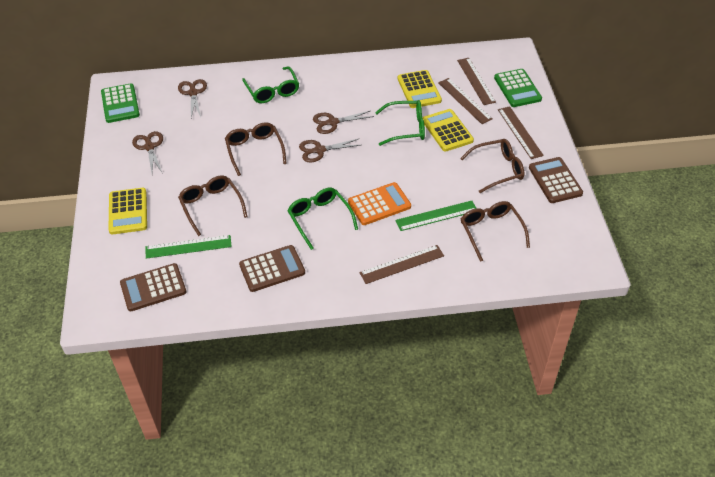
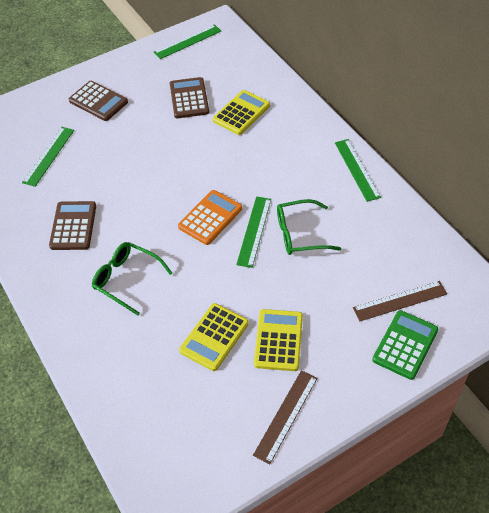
brown glasses: 4 -> 0
brown ruler: 4 -> 2
brown scissors: 4 -> 0
green calculator: 2 -> 1
green glasses: 3 -> 2
green ruler: 2 -> 4

